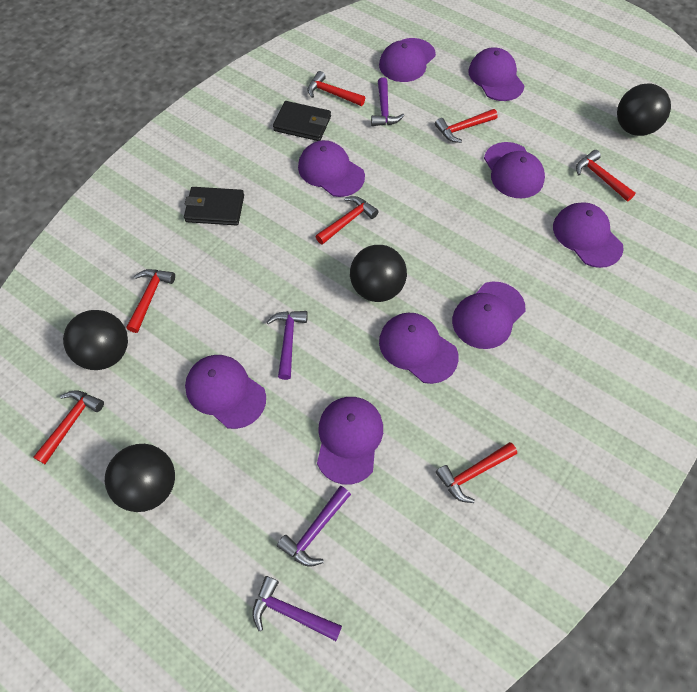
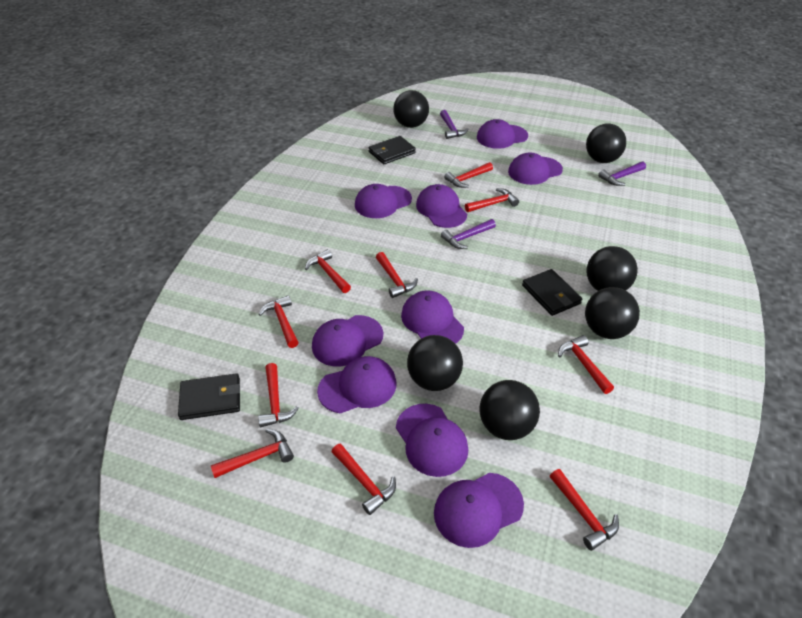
black ball: 4 -> 6
black wallet: 2 -> 3
purple hammer: 4 -> 3
red hammer: 7 -> 10

